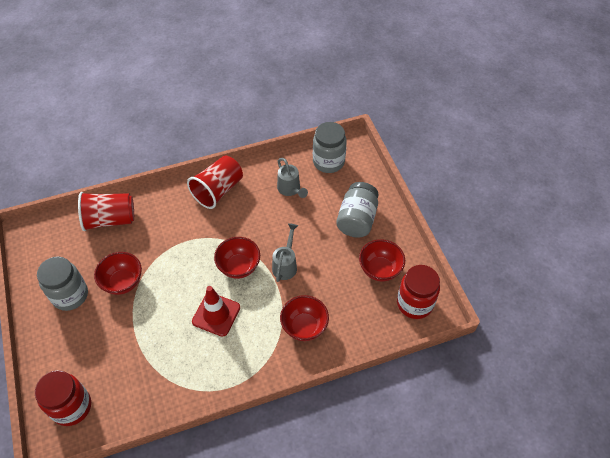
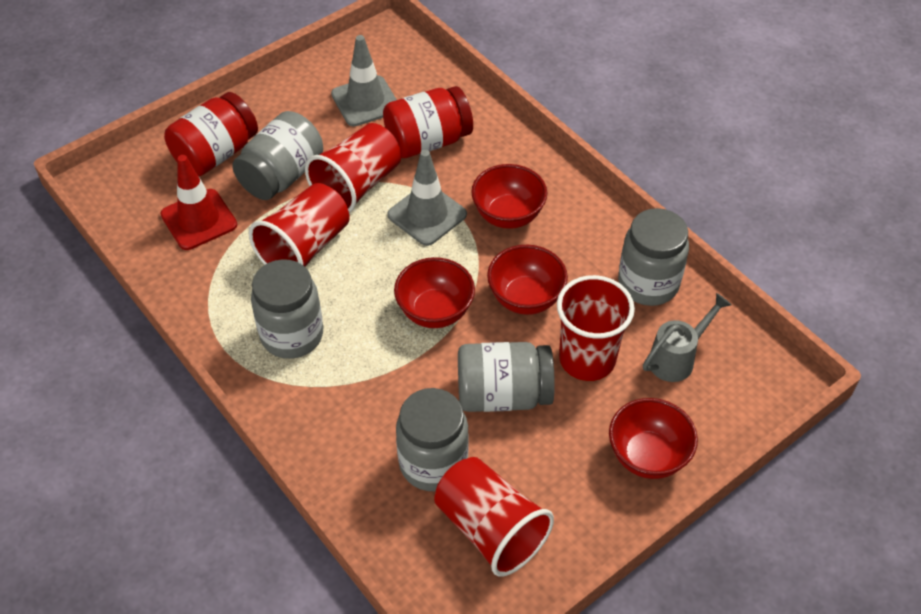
grey jar: 3 -> 5
grey traffic cone: 0 -> 2
grey watering can: 2 -> 1
red cup: 2 -> 4

